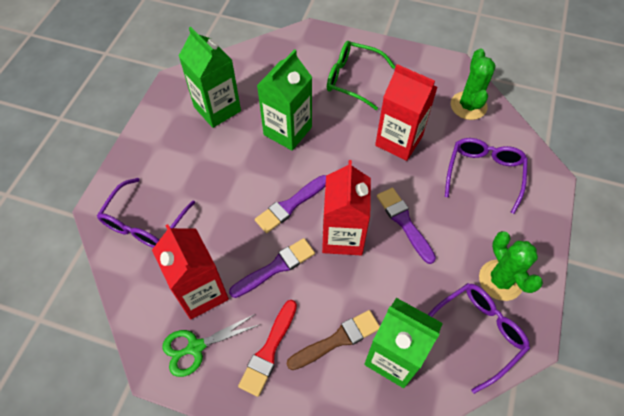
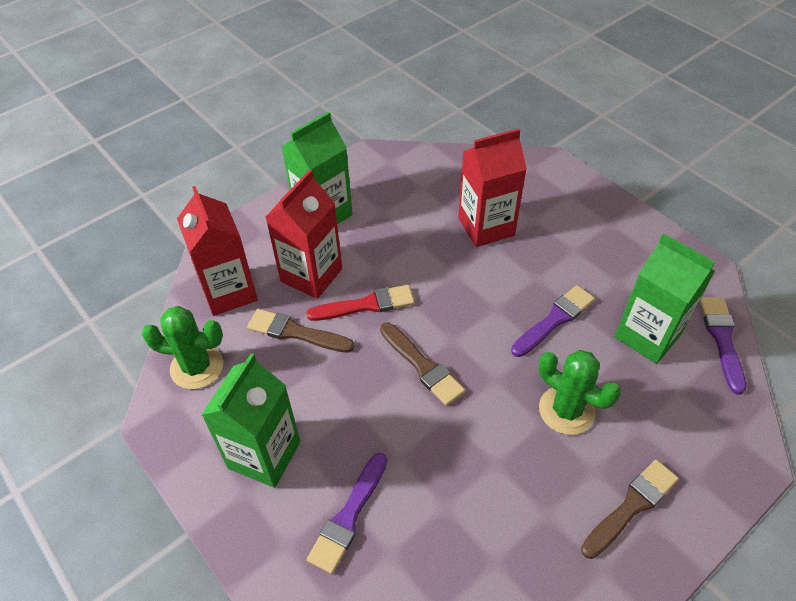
brown brush: 1 -> 3
green glasses: 1 -> 0
green scissors: 1 -> 0
purple glasses: 3 -> 0

